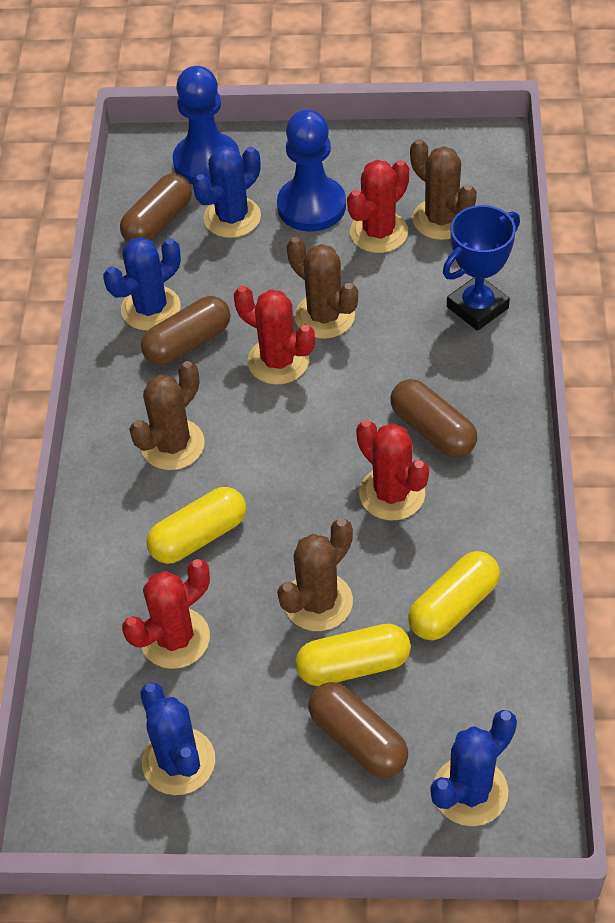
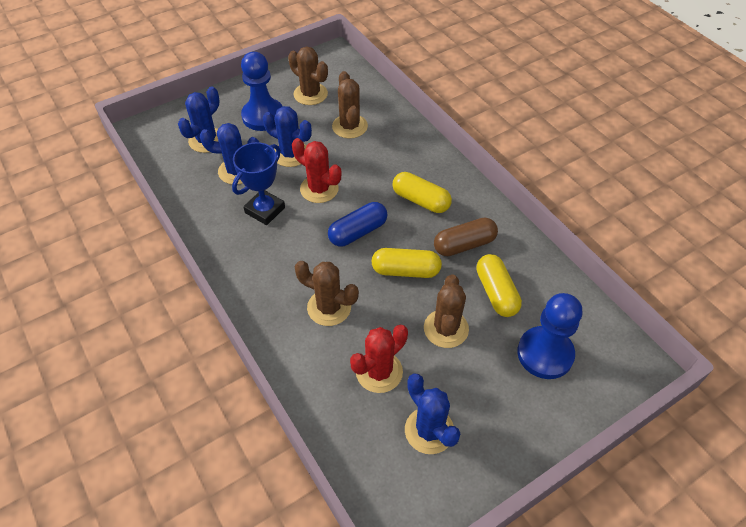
blue capsule: 0 -> 1
brown capsule: 4 -> 1
red cactus: 4 -> 2

